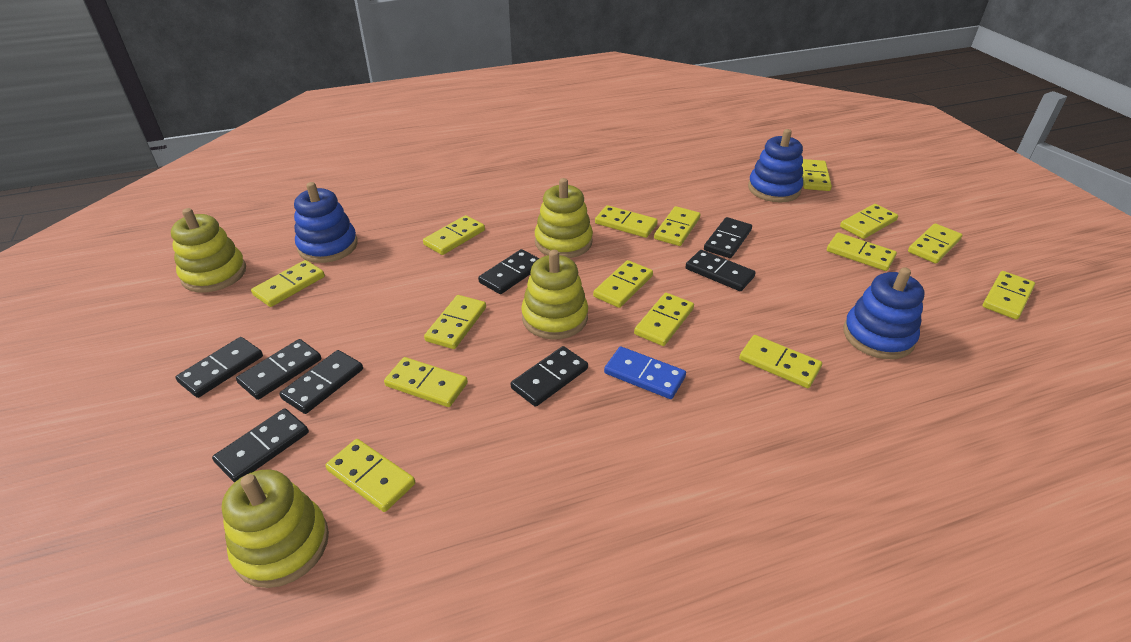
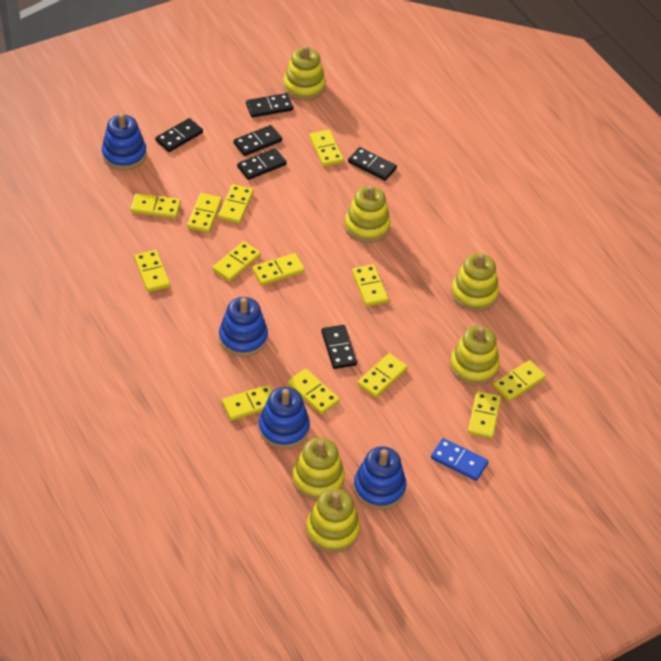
black domino: 8 -> 6
blue stacking toy: 3 -> 4
yellow domino: 15 -> 13
yellow stacking toy: 4 -> 6

